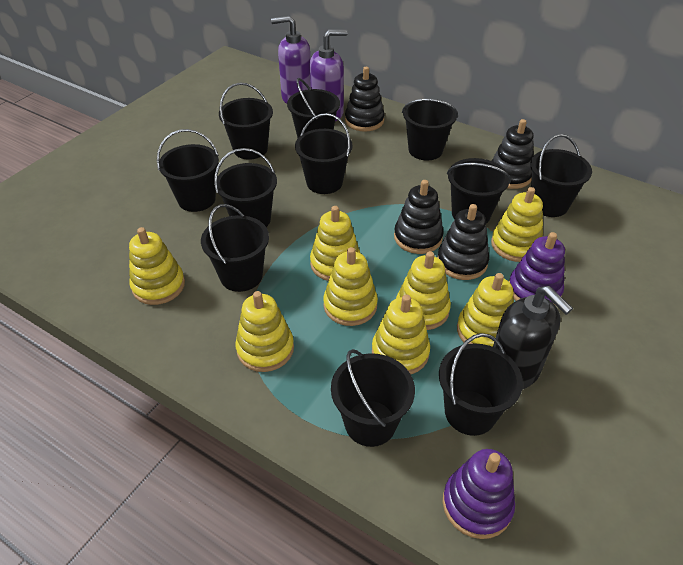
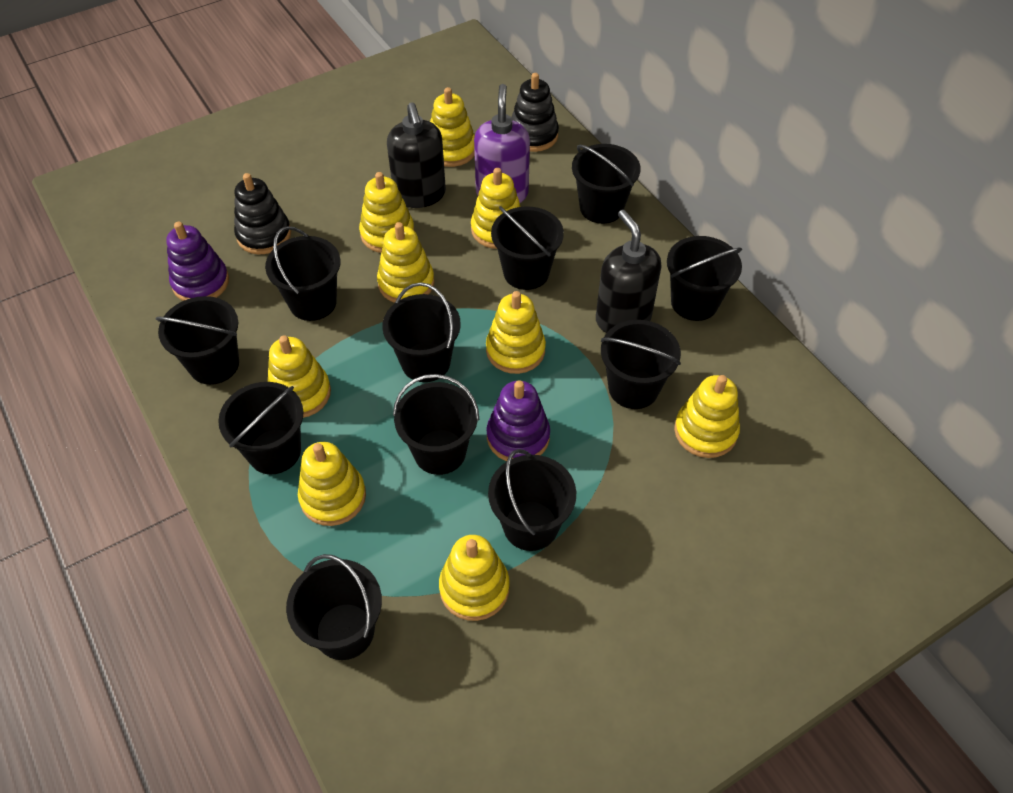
black soap dispenser: 1 -> 2
black stacking toy: 4 -> 2
purple soap dispenser: 2 -> 1
yellow stacking toy: 8 -> 9

